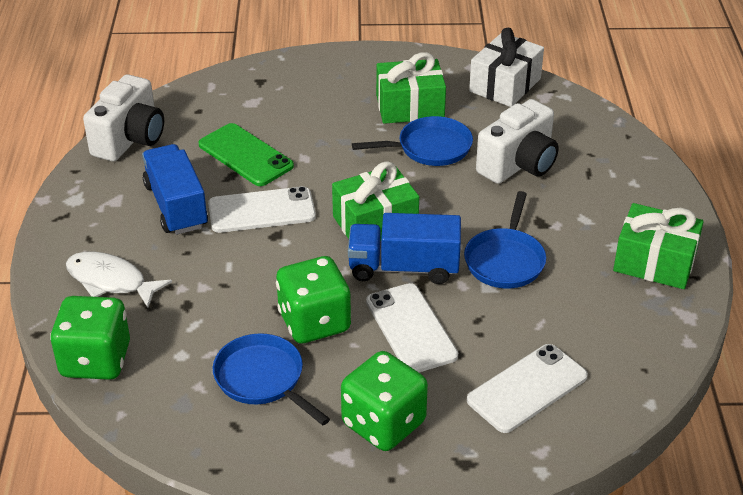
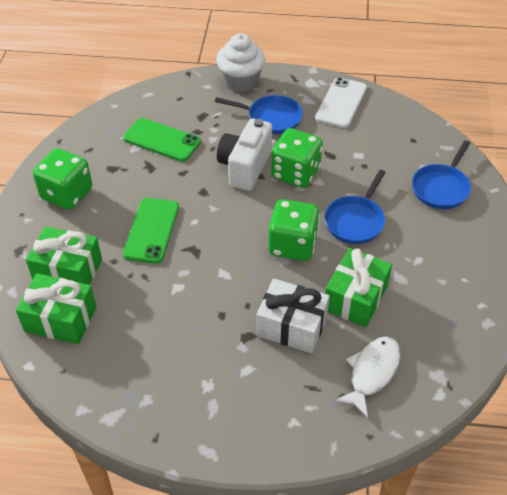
blue truck: 2 -> 0
green phone: 1 -> 2
white camera: 2 -> 1
white cupcake: 0 -> 1
white phone: 3 -> 1

